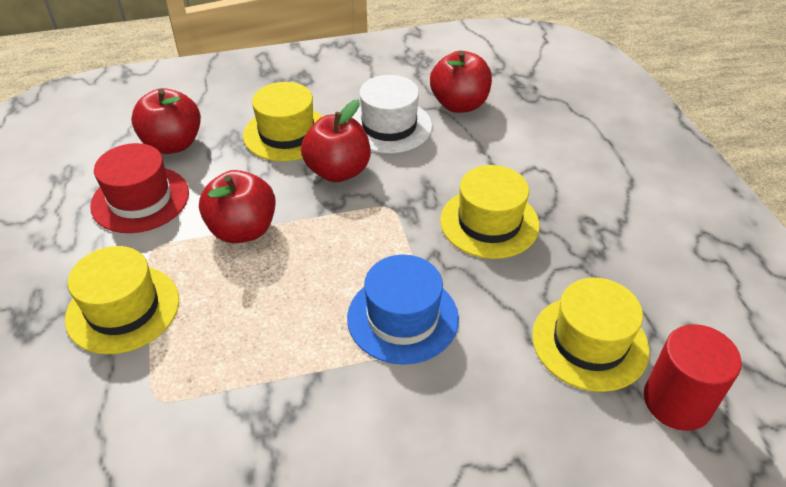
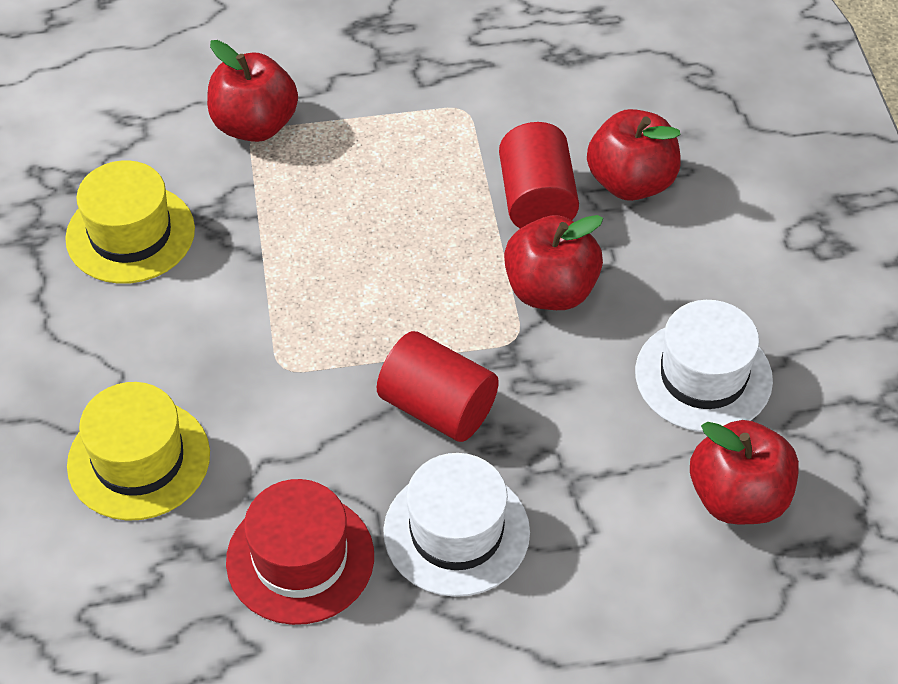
blue hat: 1 -> 0
red cylinder: 1 -> 2
white hat: 1 -> 2
yellow hat: 4 -> 2

